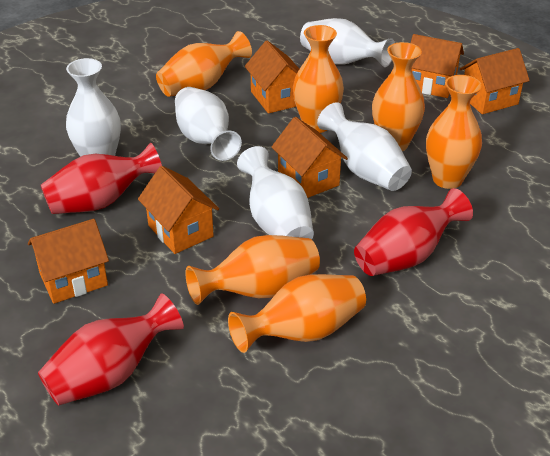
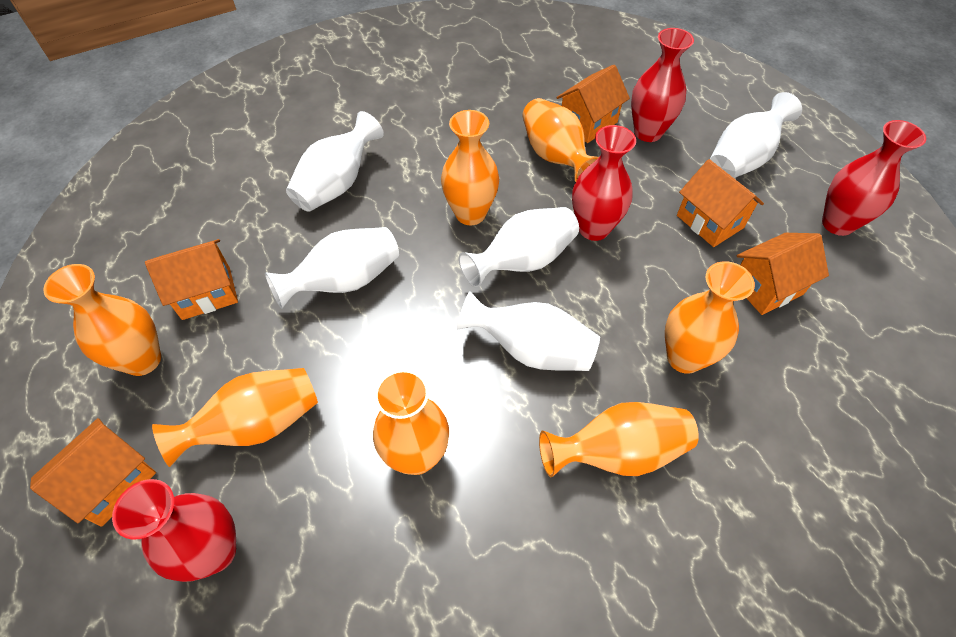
orange house: 6 -> 5
orange vase: 6 -> 7
red vase: 3 -> 4

